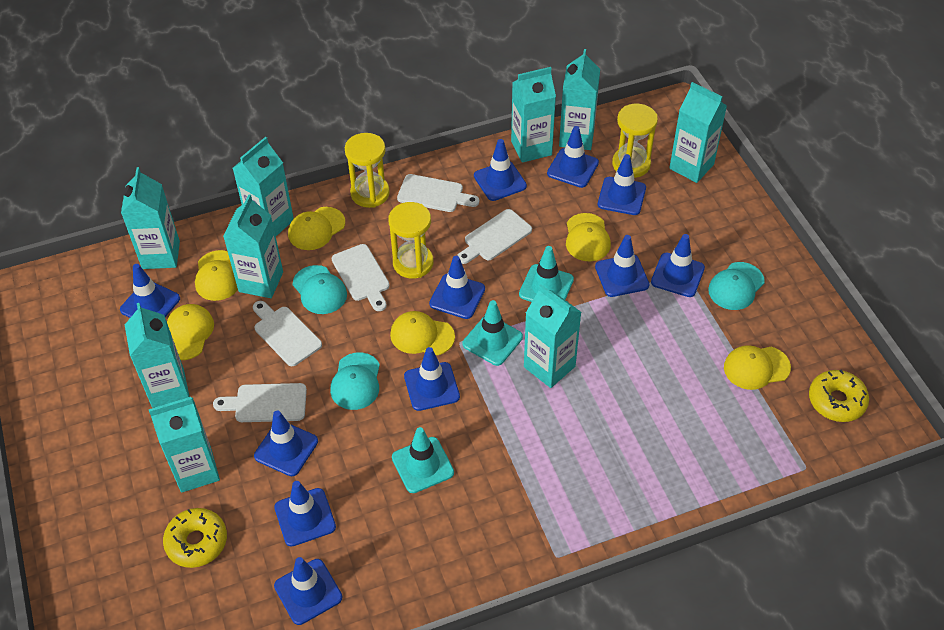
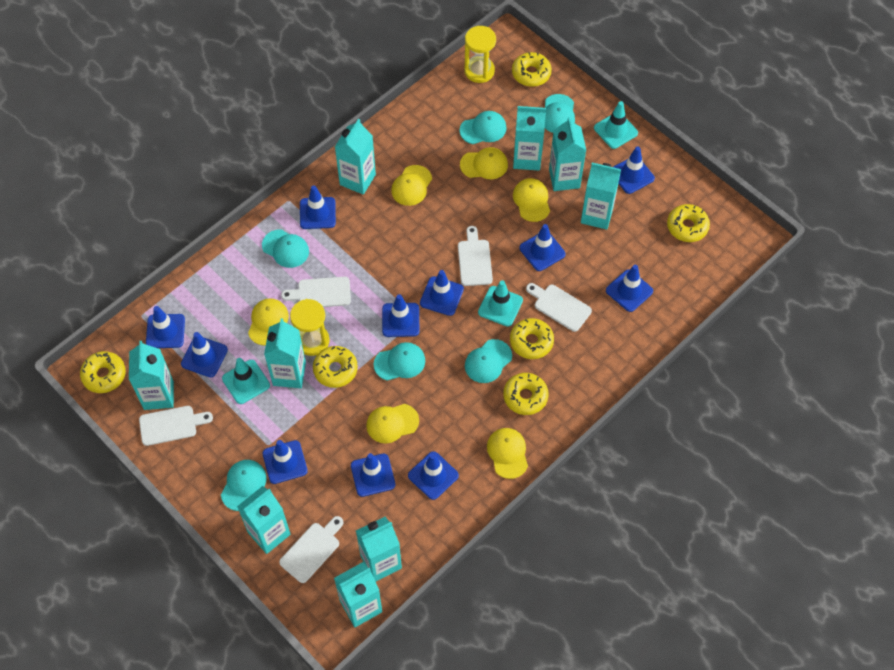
turquoise cap: 3 -> 6
yellow donut: 2 -> 6
yellow hourglass: 3 -> 2

